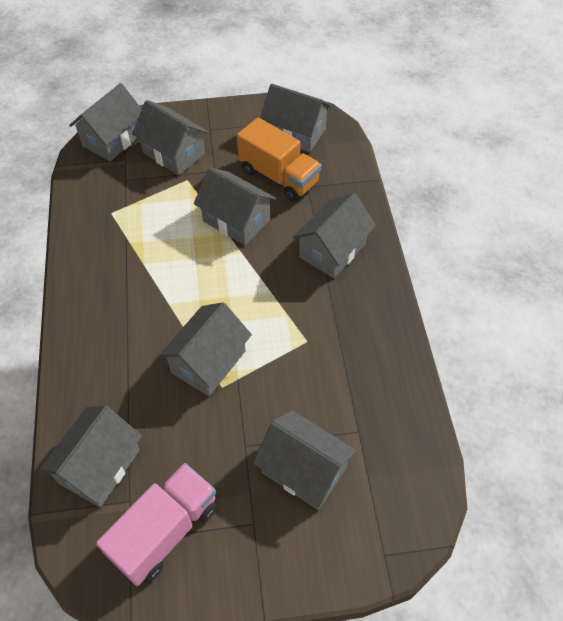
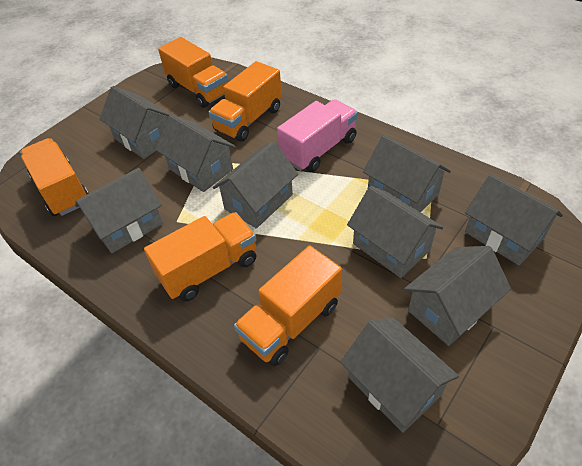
grey house: 8 -> 9
orange truck: 1 -> 5

